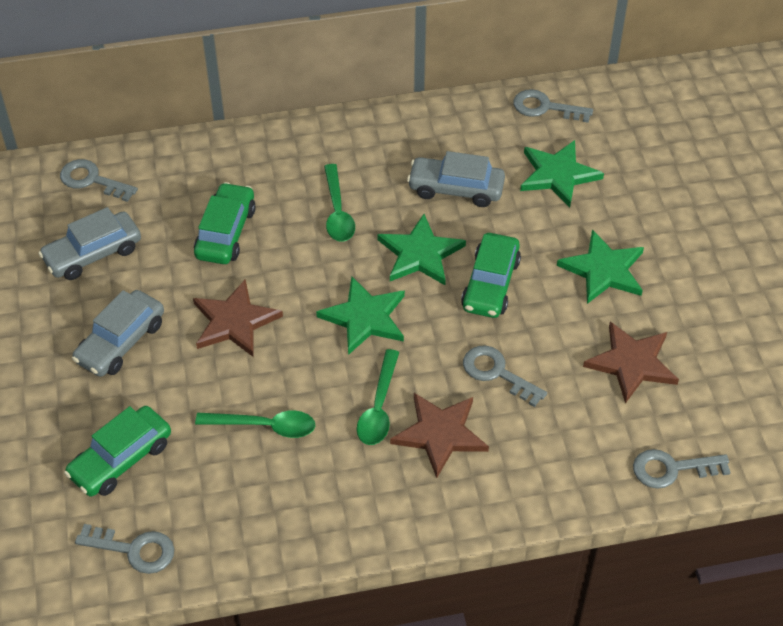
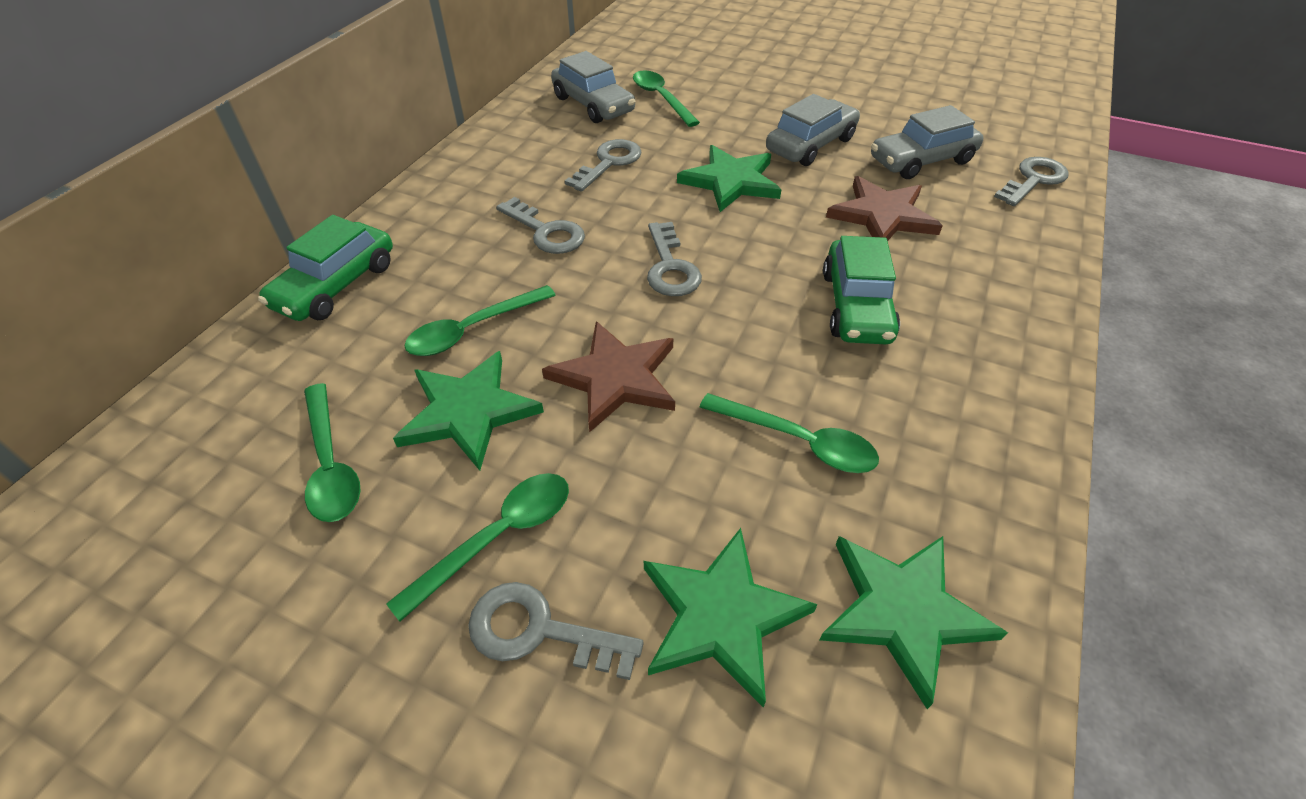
brown star: 3 -> 2
green car: 3 -> 2
green spoon: 3 -> 5

